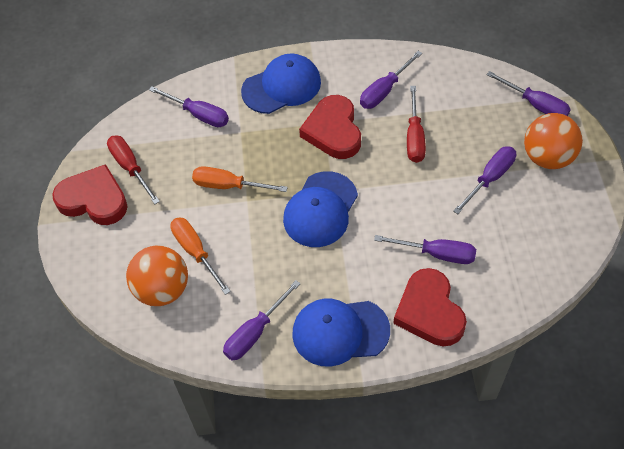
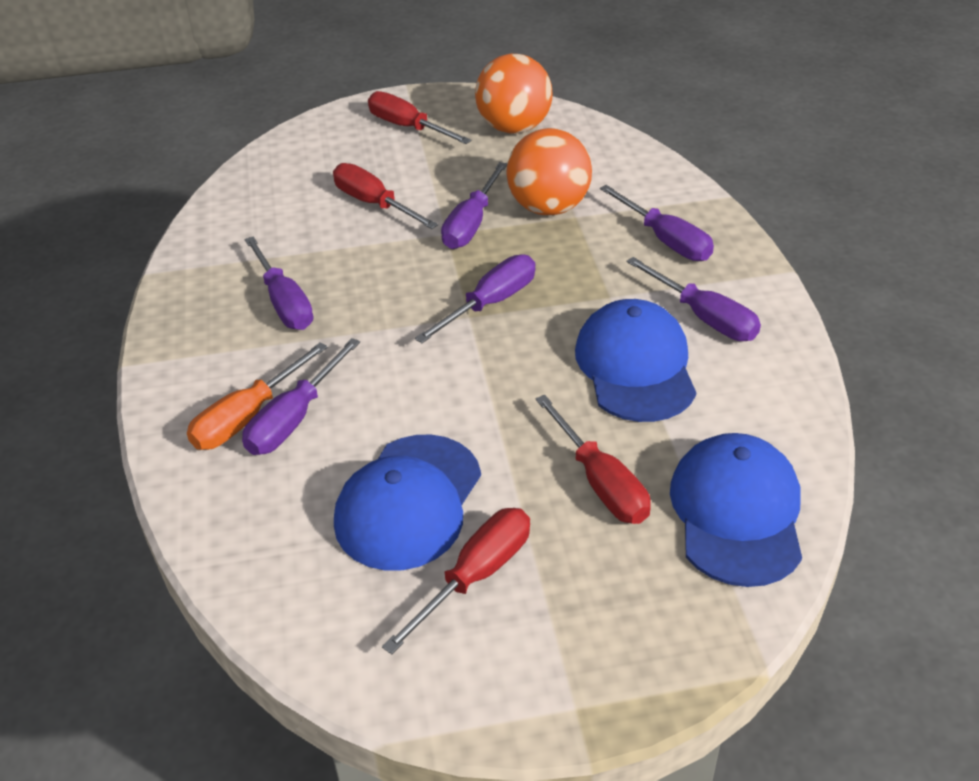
orange screwdriver: 2 -> 1
red heart: 3 -> 0
red screwdriver: 2 -> 4

